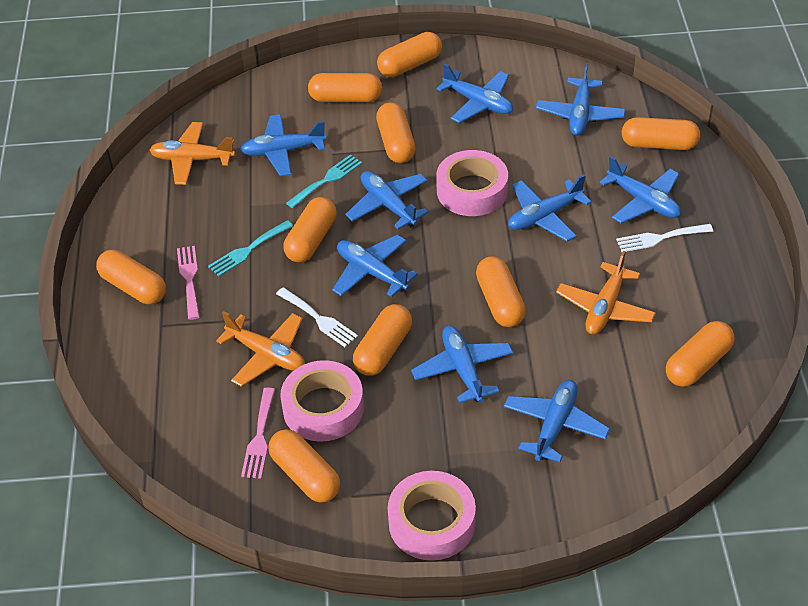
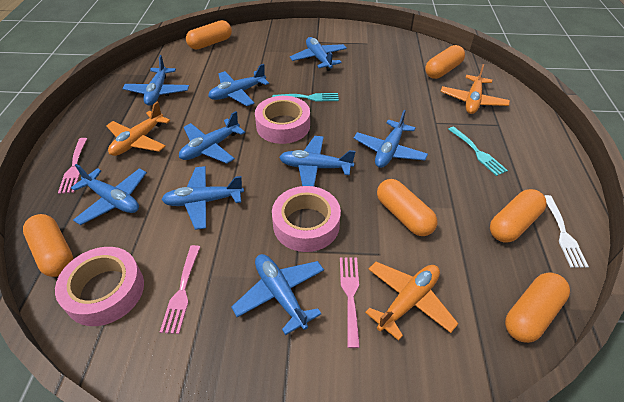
orange capsule: 10 -> 6
pink fork: 2 -> 3
white fork: 2 -> 1

